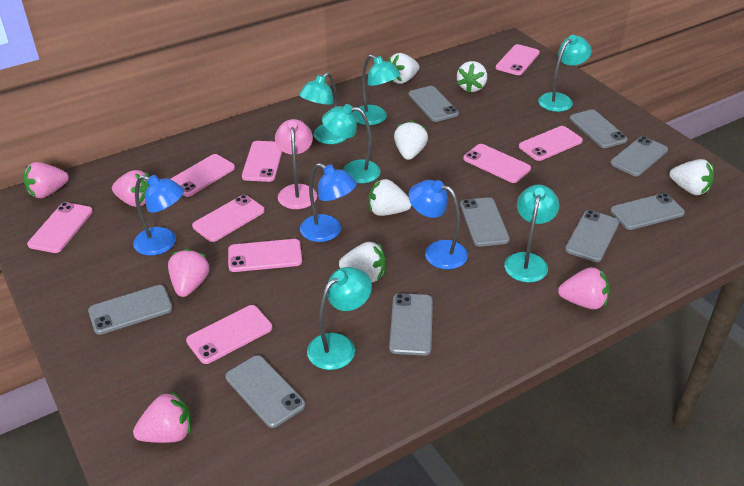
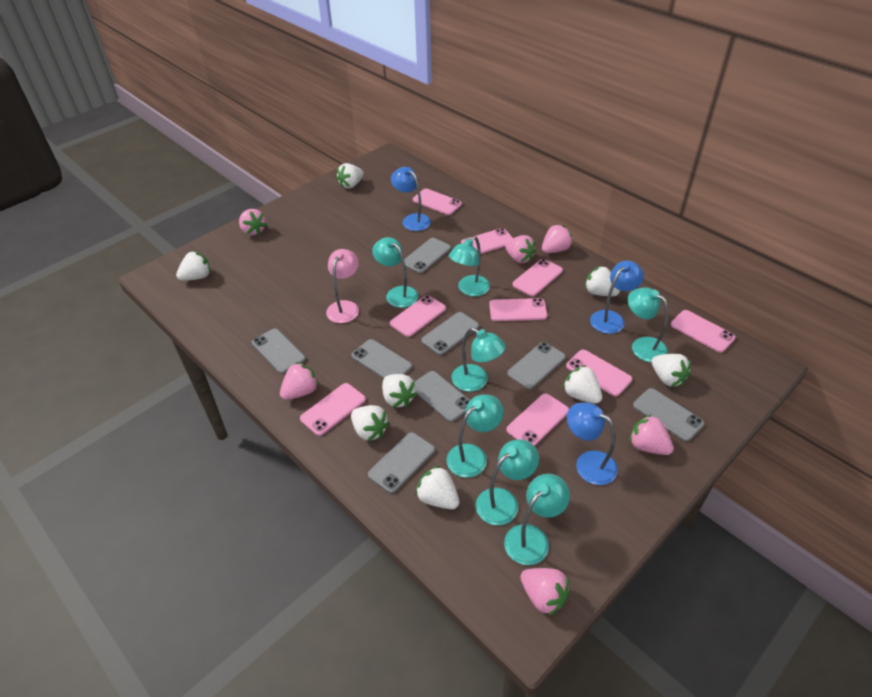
grey phone: 9 -> 8
pink strawberry: 5 -> 6
turquoise lamp: 6 -> 7
white strawberry: 6 -> 8

